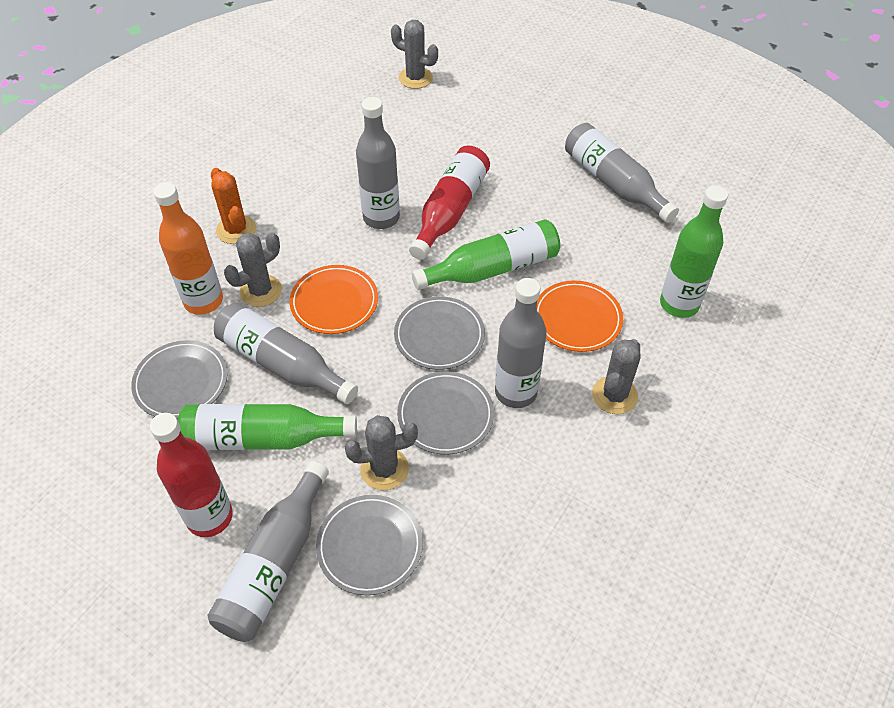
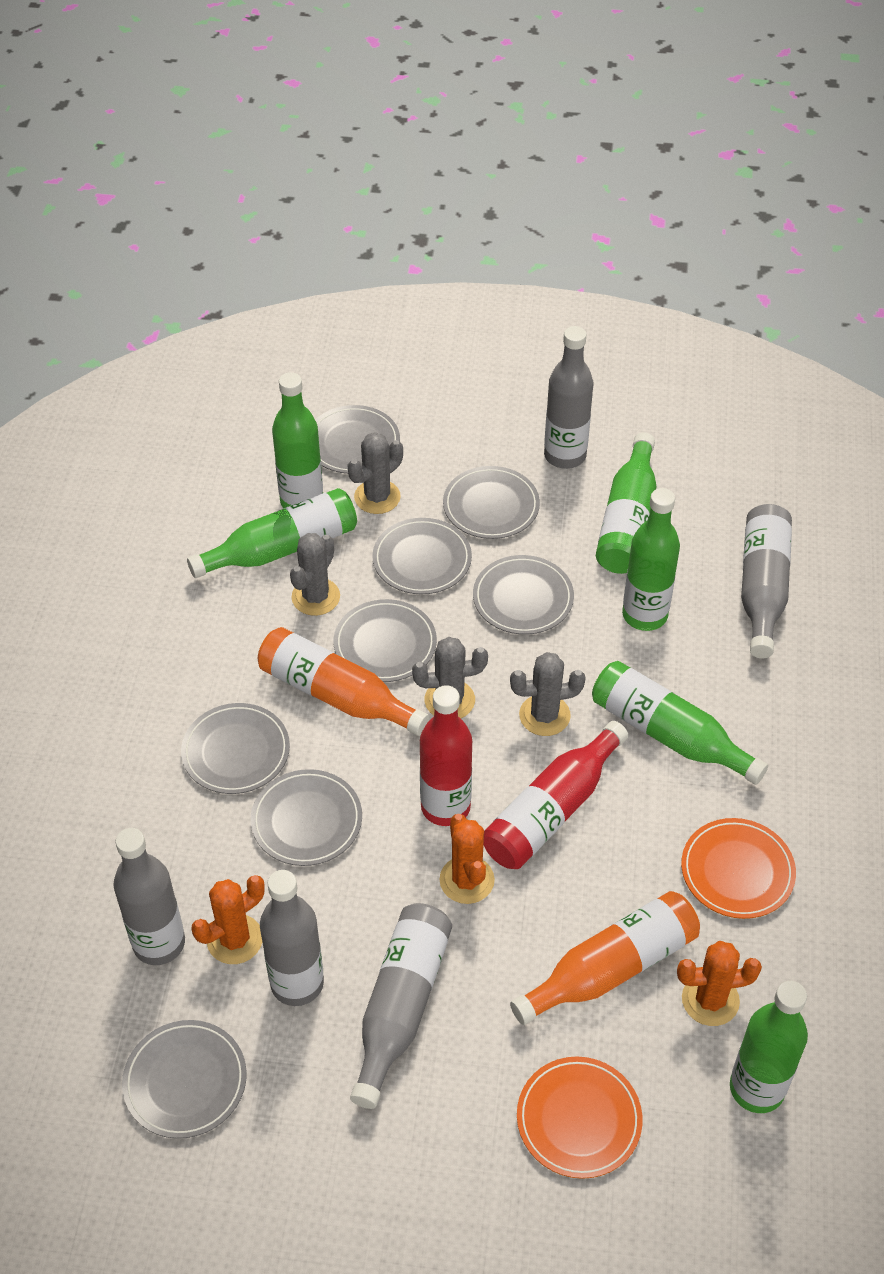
green bottle: 3 -> 6
grey plate: 4 -> 8
orange bottle: 1 -> 2
orange cactus: 1 -> 3

